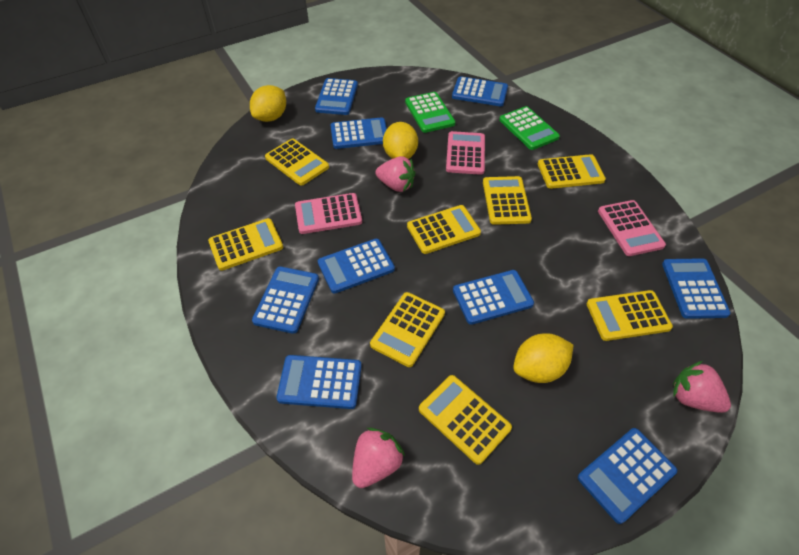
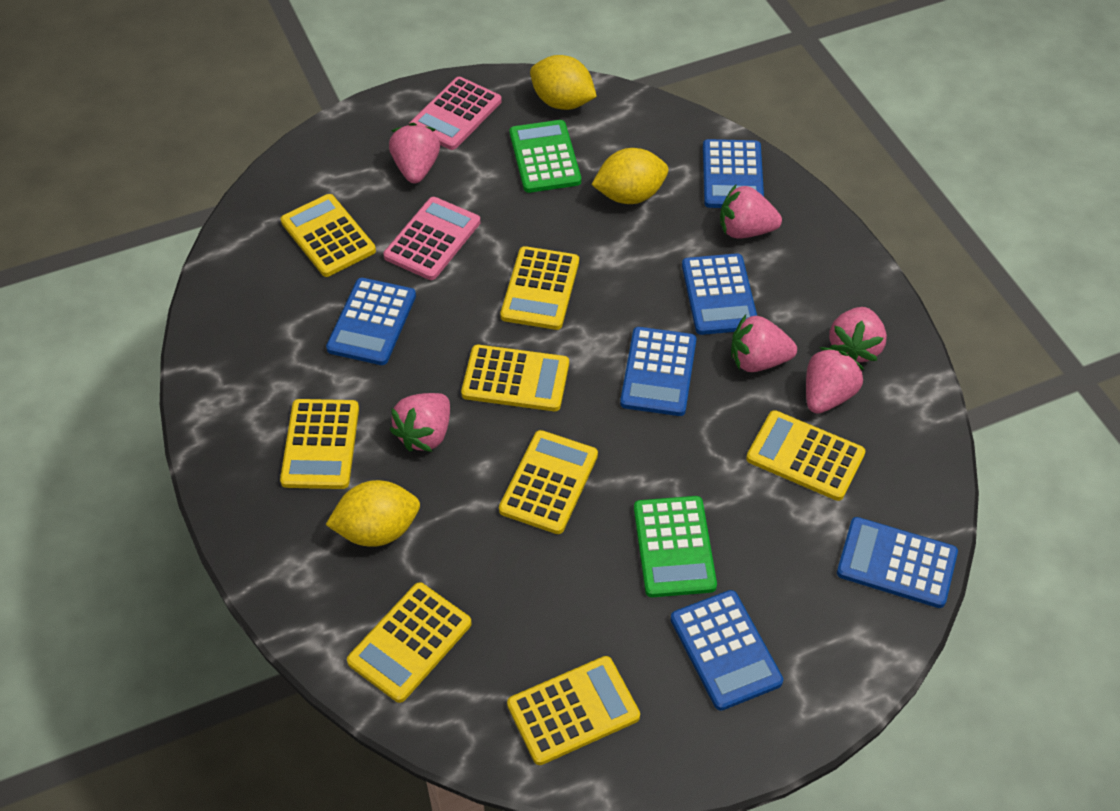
blue calculator: 9 -> 6
pink calculator: 3 -> 2
pink strawberry: 3 -> 6

